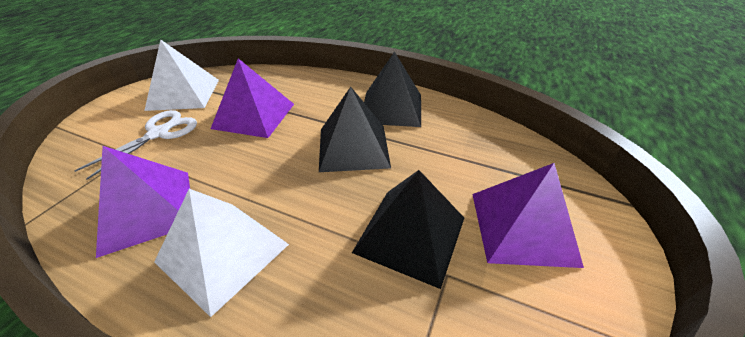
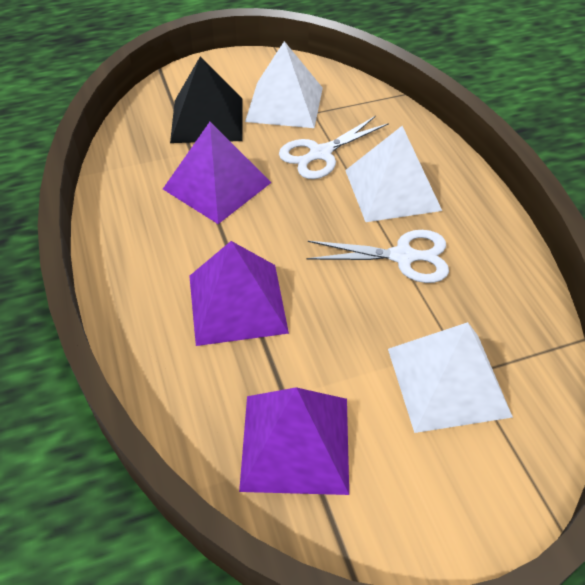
black pyramid: 3 -> 1
white pyramid: 2 -> 3
white scissors: 1 -> 2

